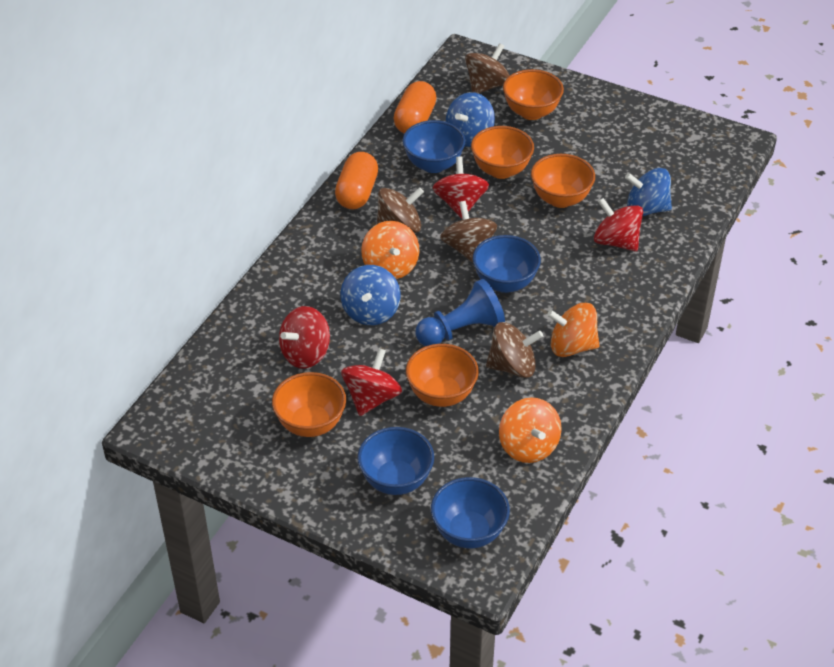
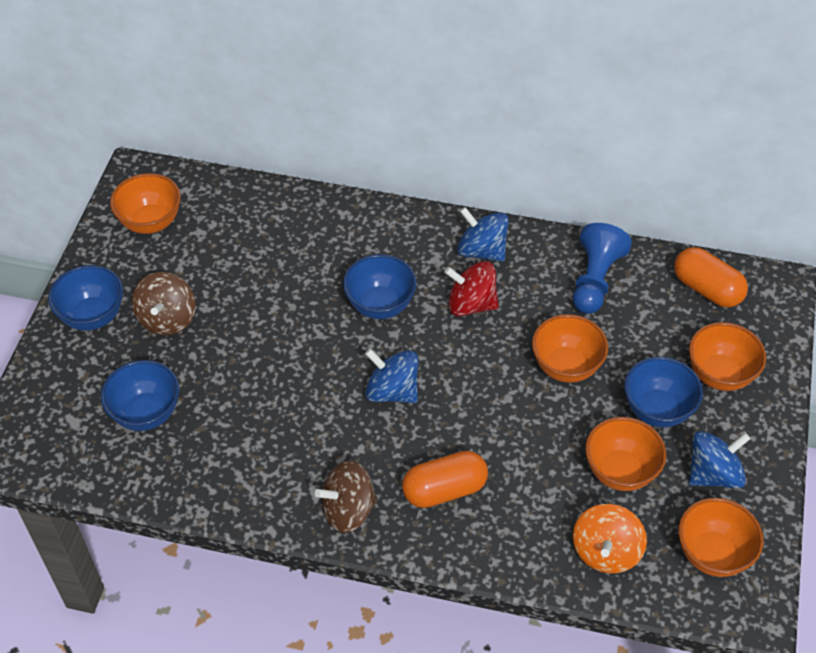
brown spinning top: 4 -> 2
orange spinning top: 3 -> 1
red spinning top: 4 -> 1

